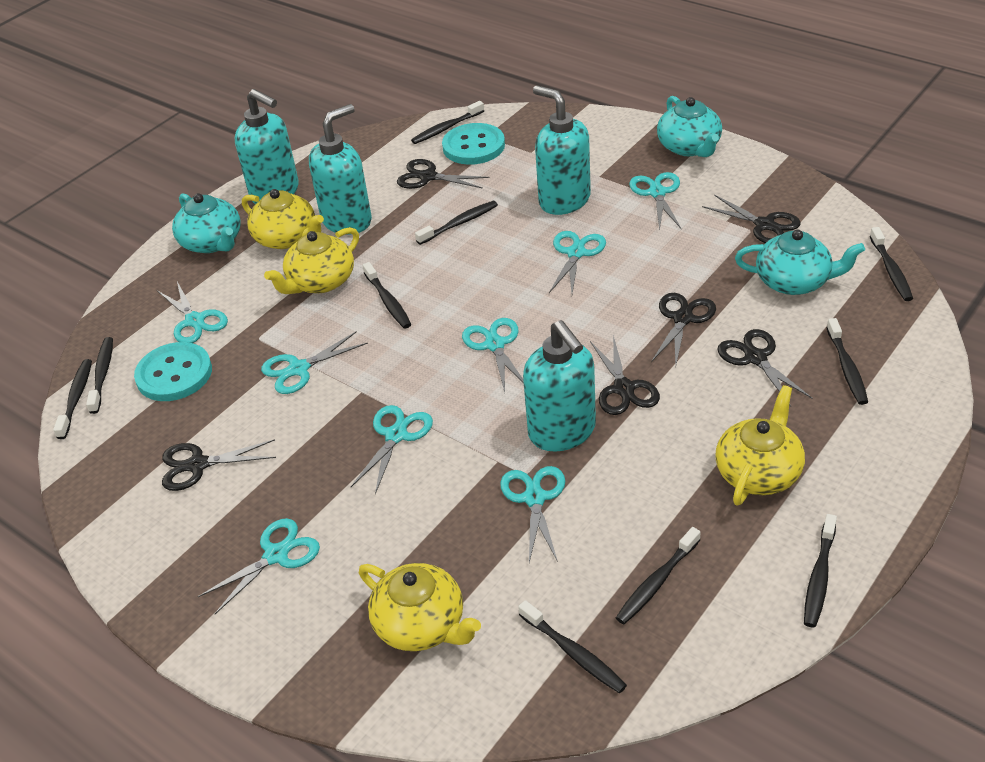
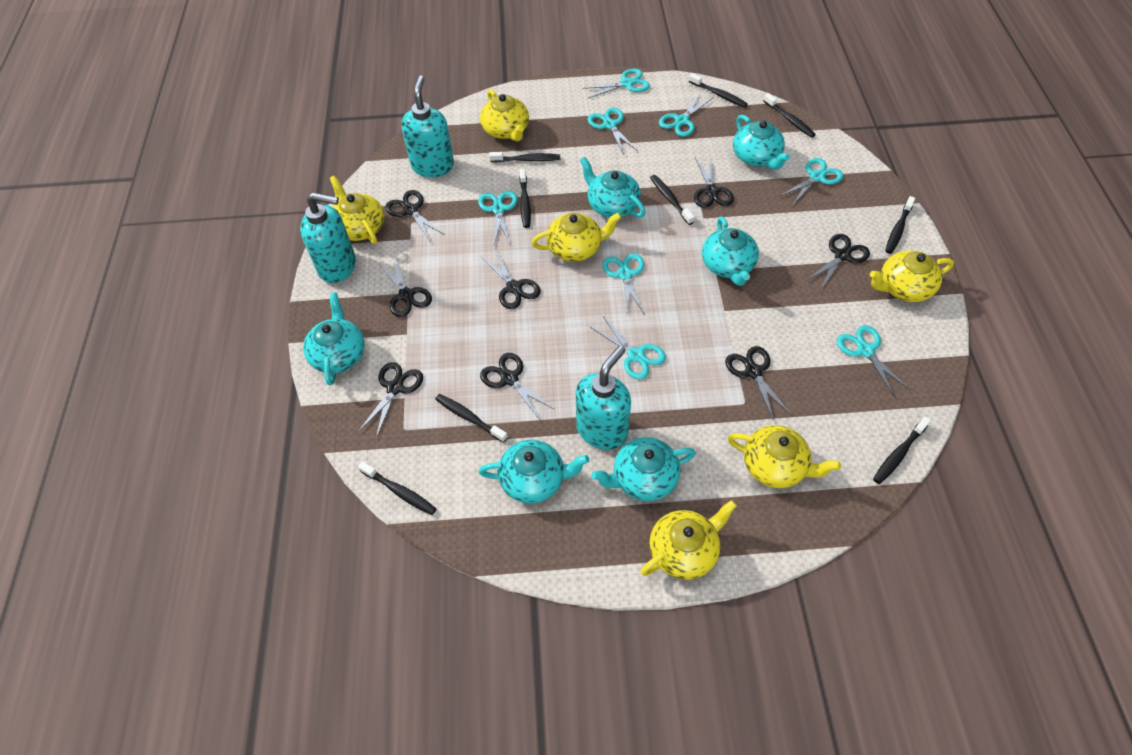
black scissors: 6 -> 8
black toothbrush: 10 -> 9
turquoise button: 2 -> 0
turquoise soap dispenser: 4 -> 3
turquoise teapot: 3 -> 6
yellow teapot: 4 -> 6

